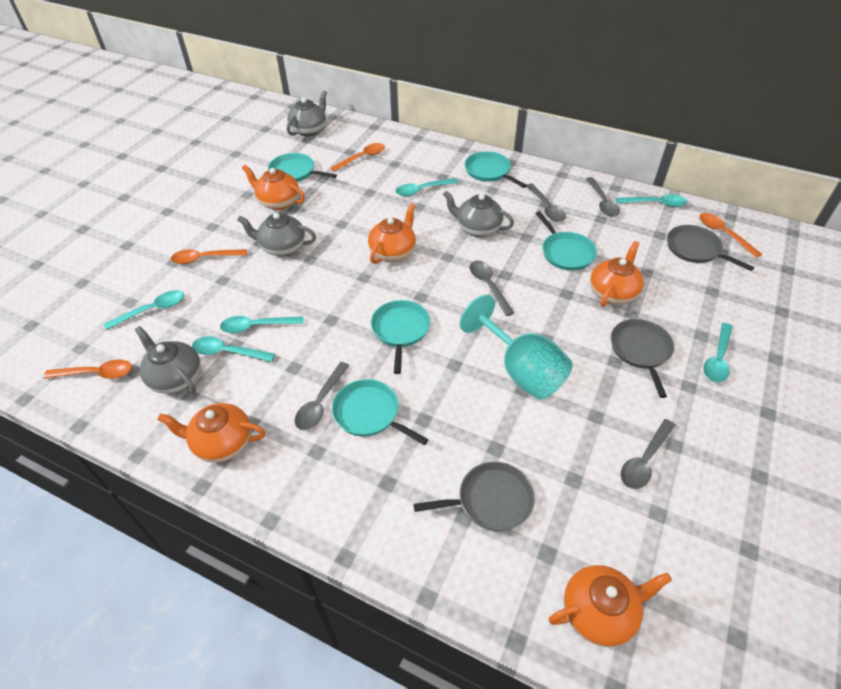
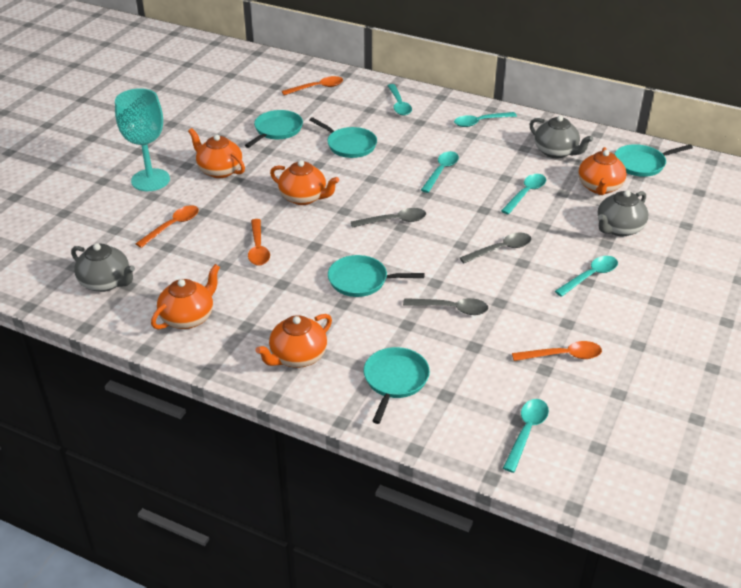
grey pan: 3 -> 0
grey spoon: 5 -> 3
grey teapot: 4 -> 3

